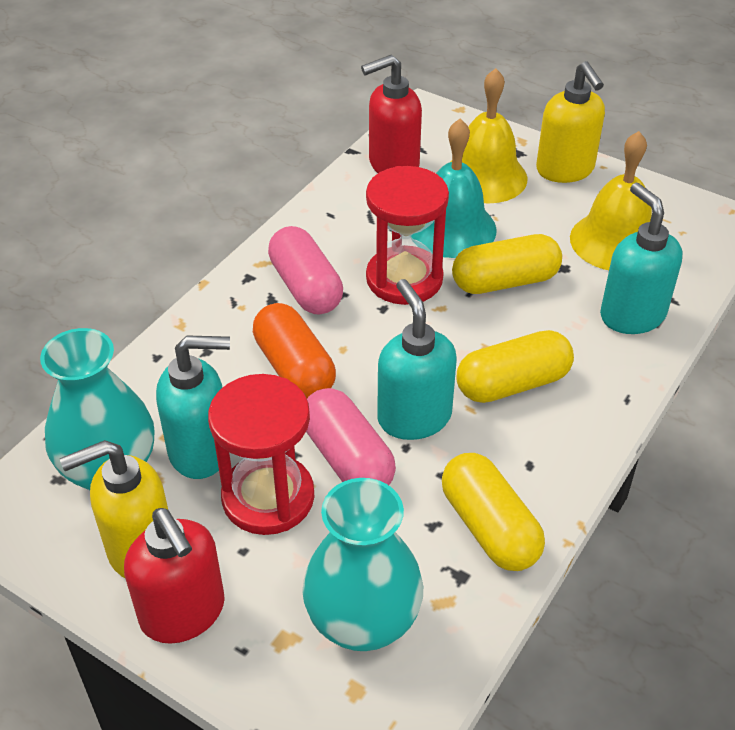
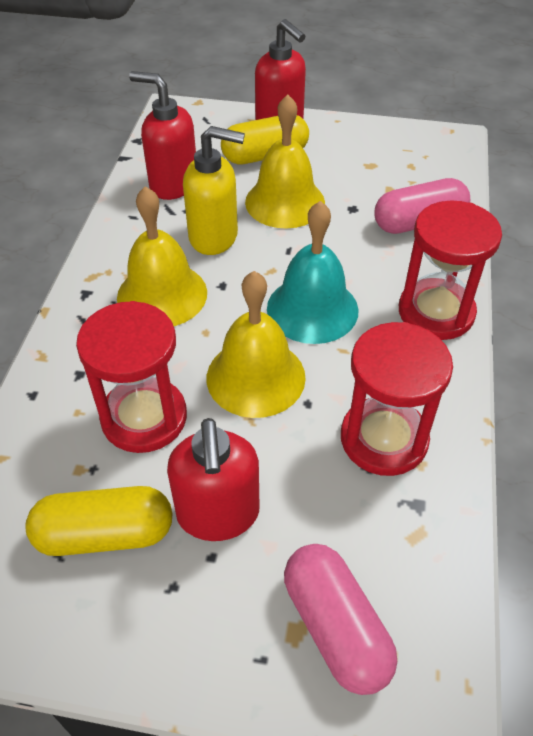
orange capsule: 1 -> 0
red hourglass: 2 -> 3
red soap dispenser: 2 -> 3
turquoise soap dispenser: 3 -> 0
turquoise vase: 2 -> 0
yellow bell: 2 -> 3
yellow capsule: 3 -> 2
yellow soap dispenser: 2 -> 1

